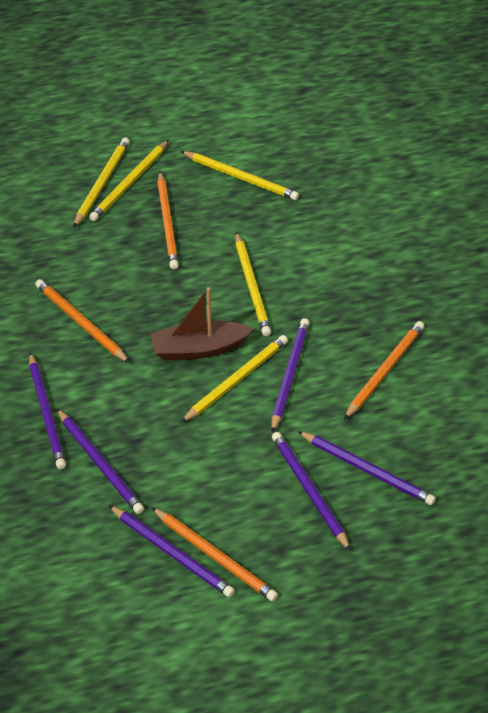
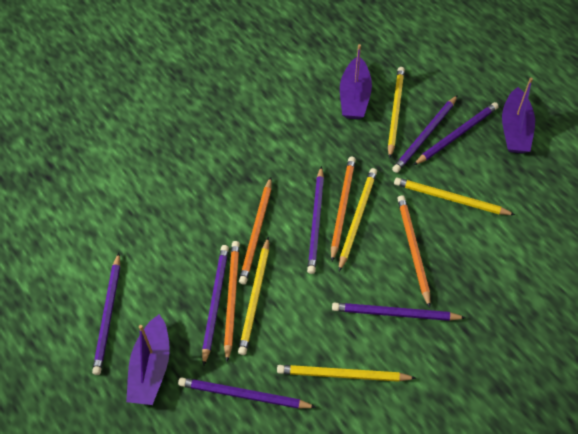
brown boat: 1 -> 0
purple boat: 0 -> 3
purple pencil: 6 -> 7

